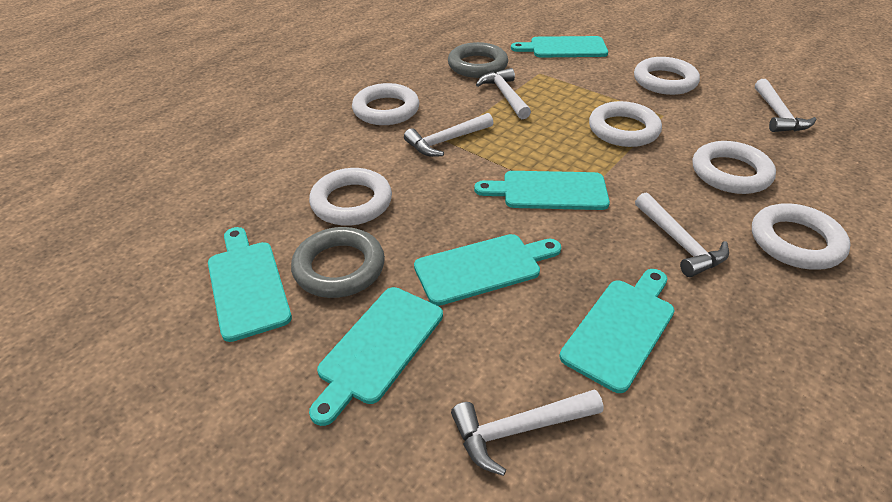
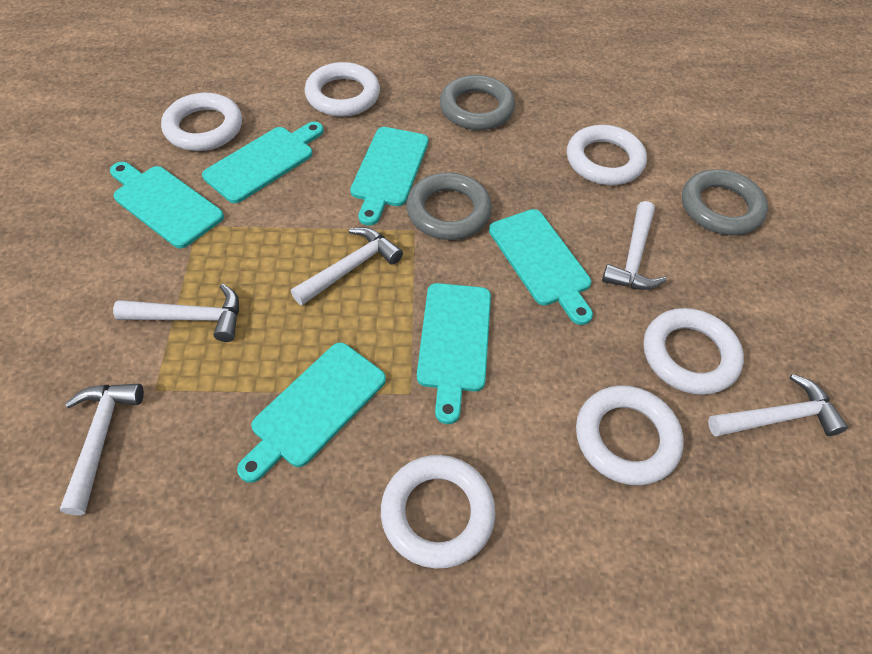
grey ring: 2 -> 3

